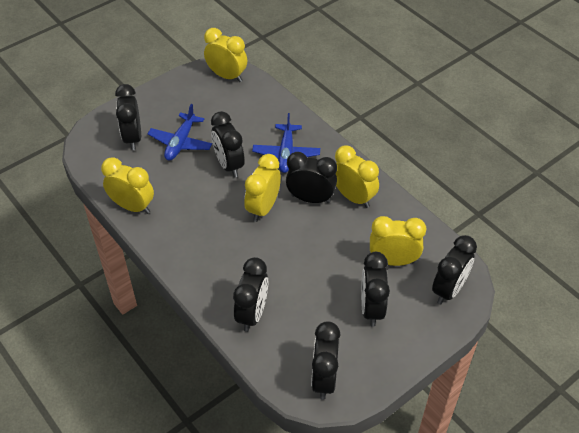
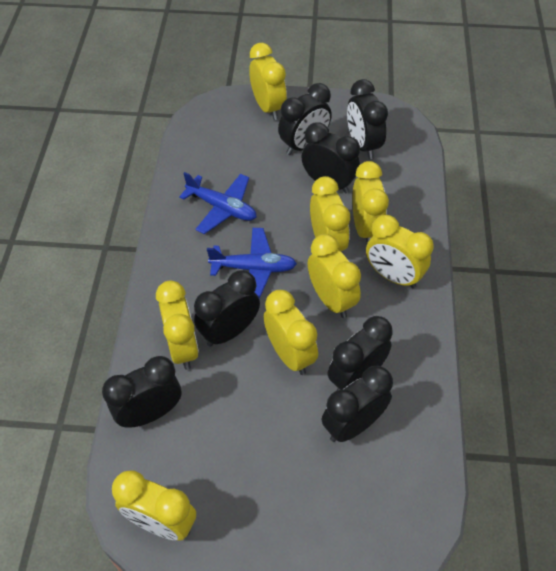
yellow clock: 5 -> 8

